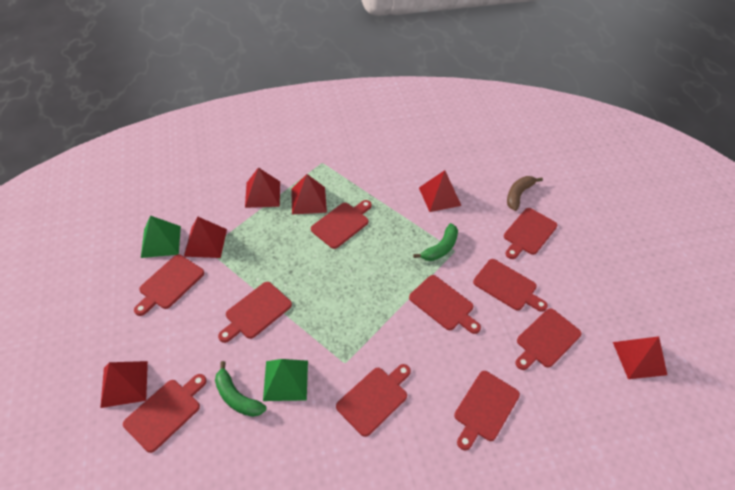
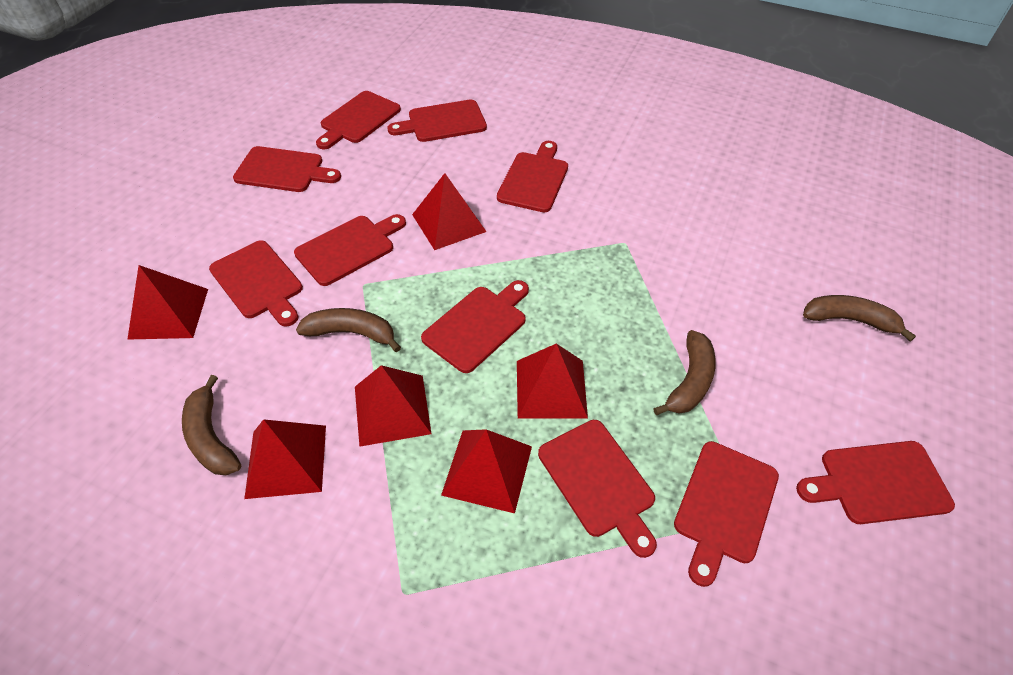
brown banana: 1 -> 4
green banana: 2 -> 0
green pyramid: 2 -> 0

